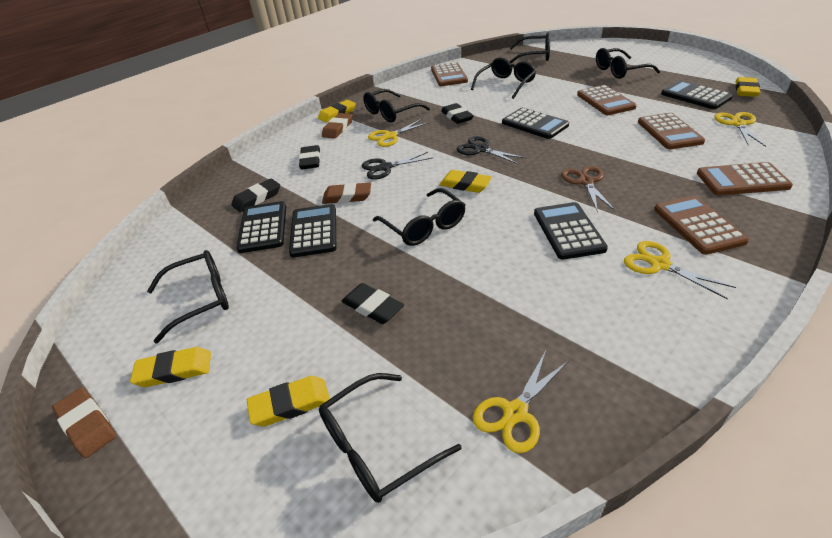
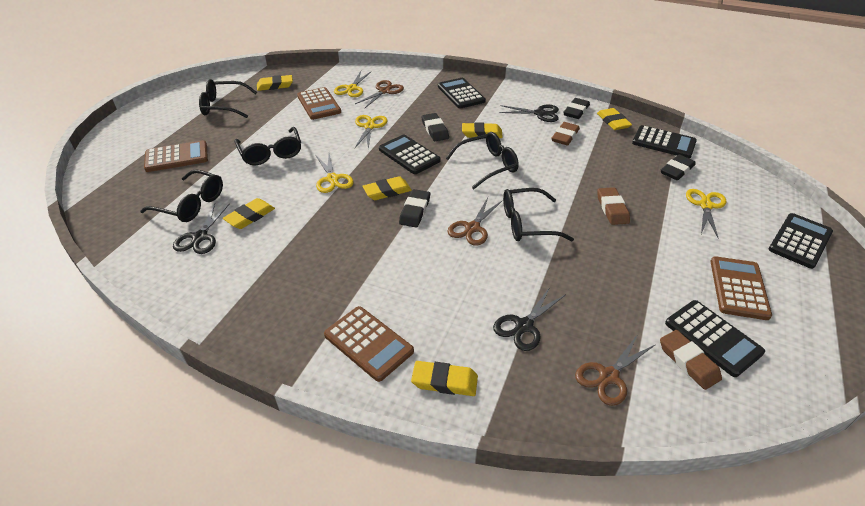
black glasses: 7 -> 5
black scissors: 2 -> 3
brown calculator: 5 -> 4
brown scissors: 1 -> 3
yellow eraser: 5 -> 6

